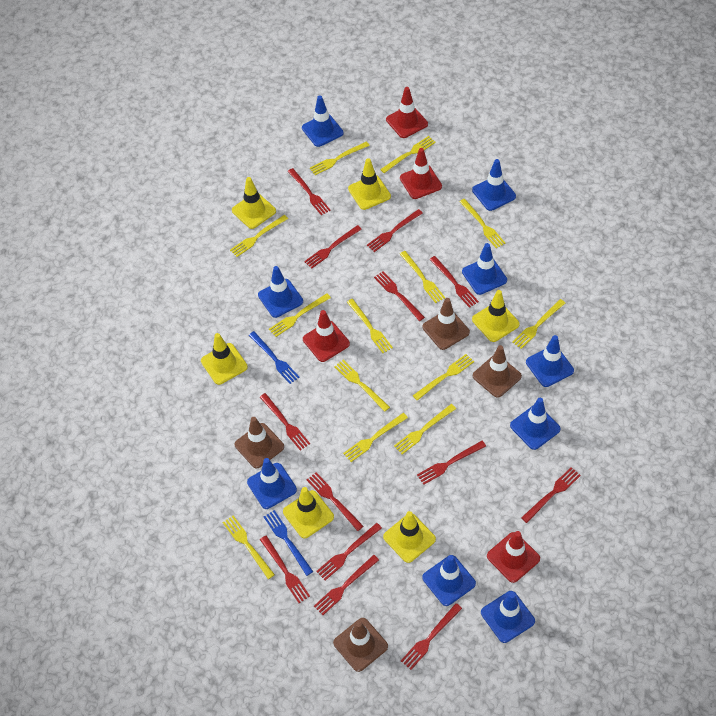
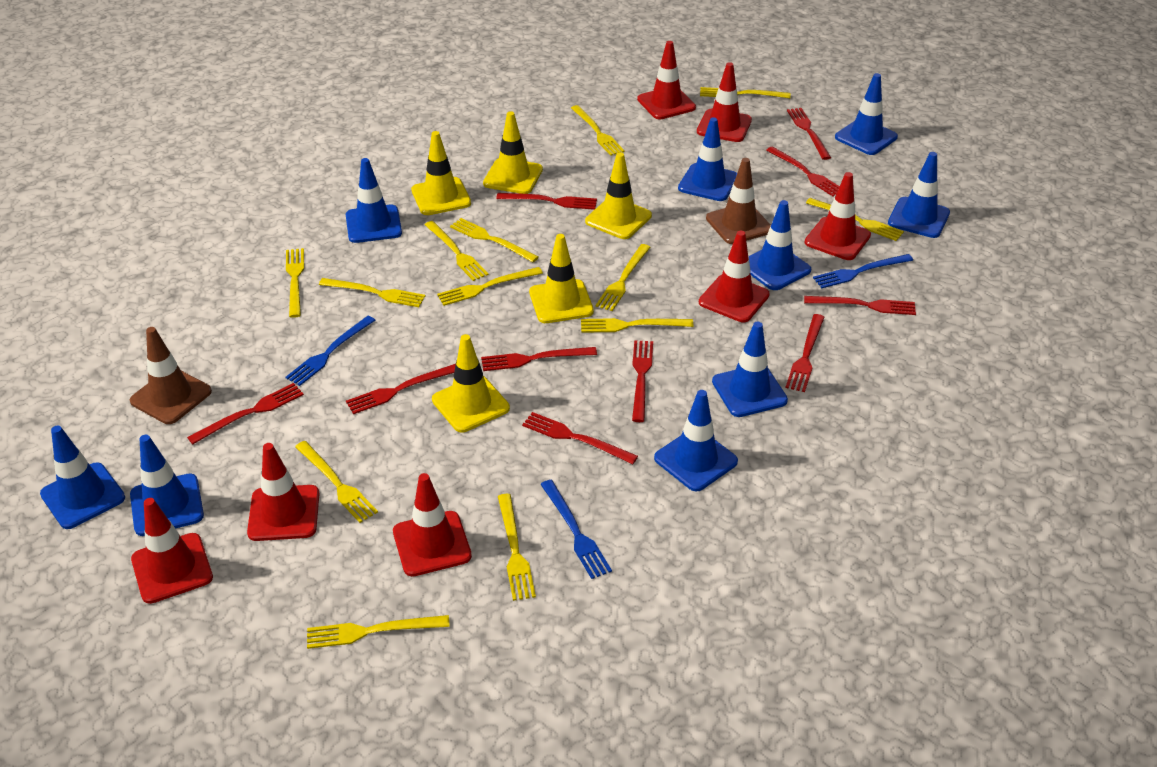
blue fork: 2 -> 3
brown traffic cone: 4 -> 2
red fork: 13 -> 10
red traffic cone: 4 -> 7
yellow traffic cone: 6 -> 5

